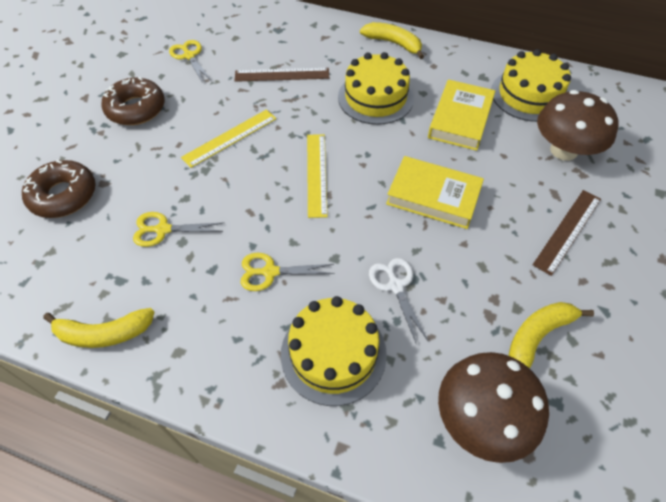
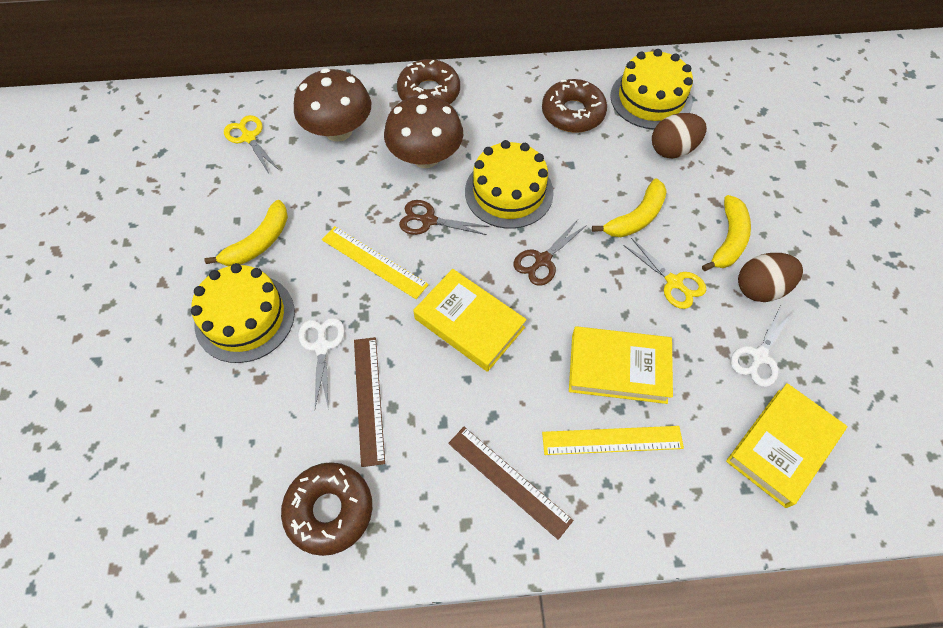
brown donut: 2 -> 3
brown egg: 0 -> 2
brown scissors: 0 -> 2
white scissors: 1 -> 2
yellow book: 2 -> 3
yellow scissors: 3 -> 2

